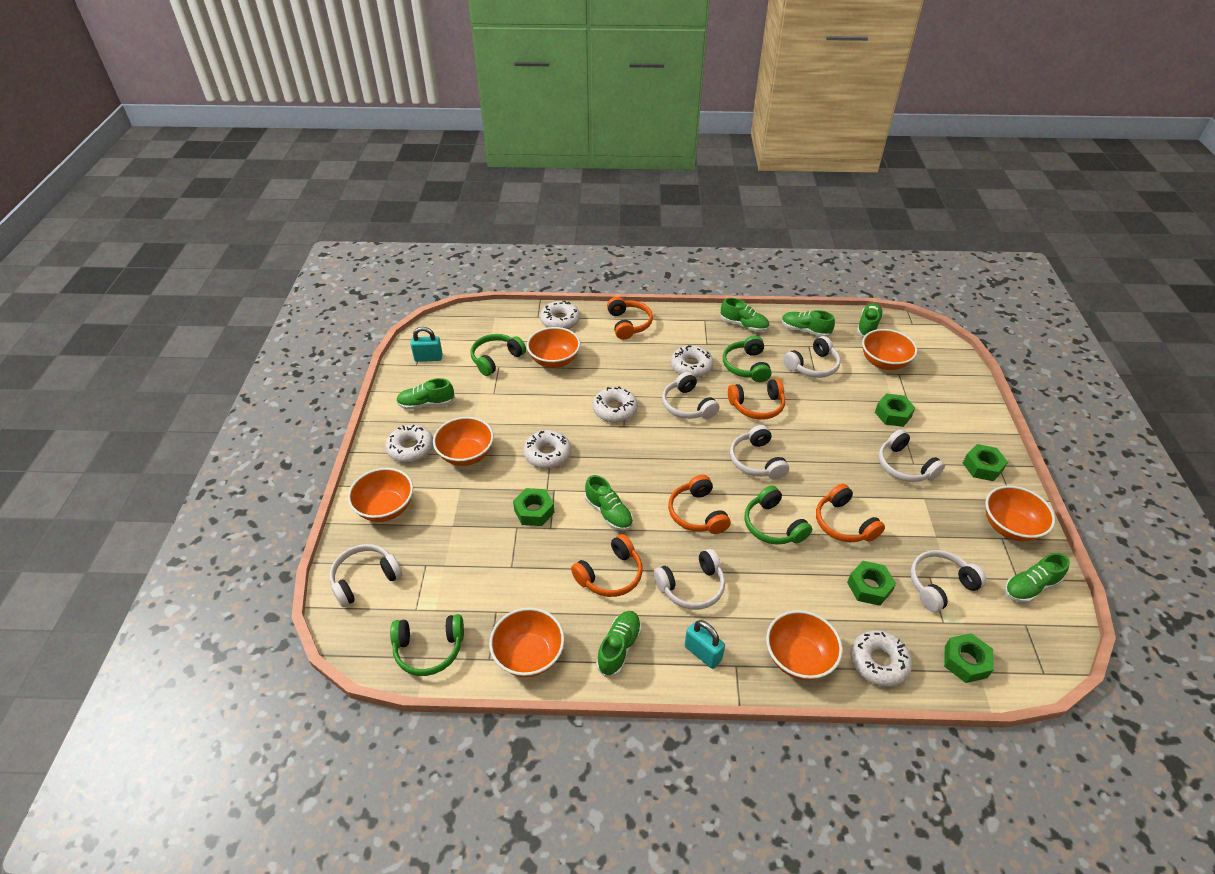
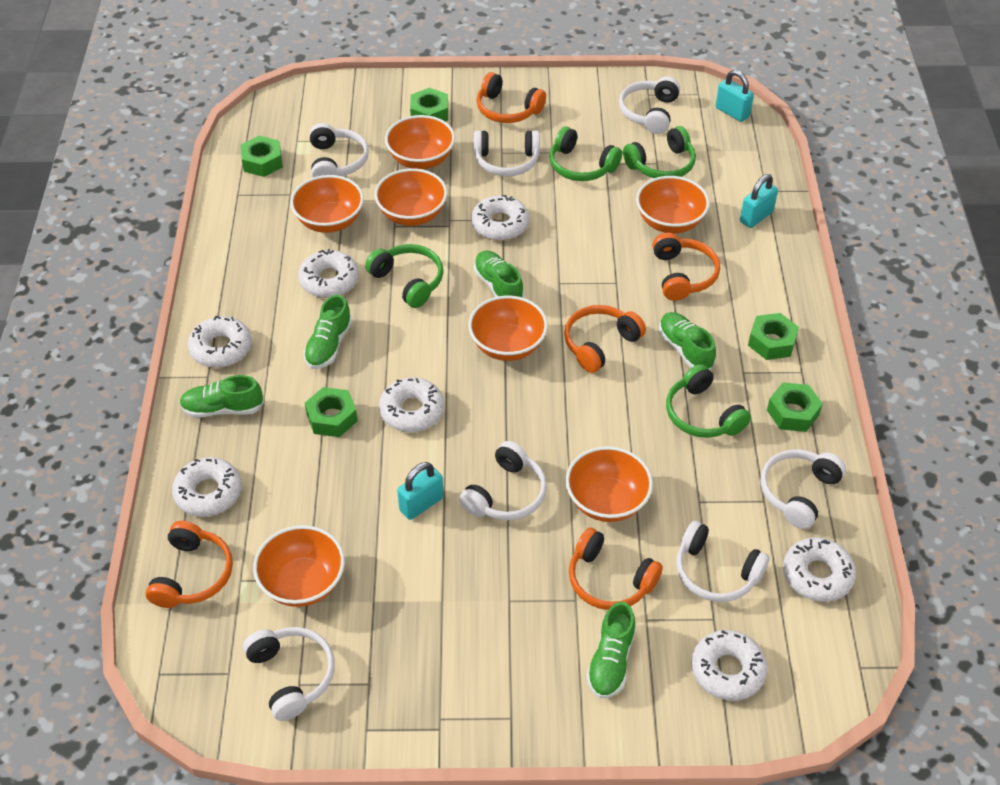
green shoe: 7 -> 5
turquoise padlock: 2 -> 3
white donut: 6 -> 7

